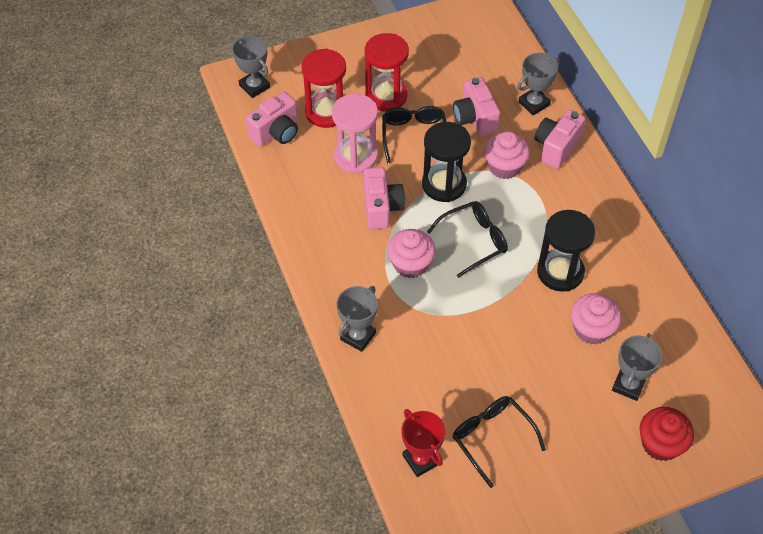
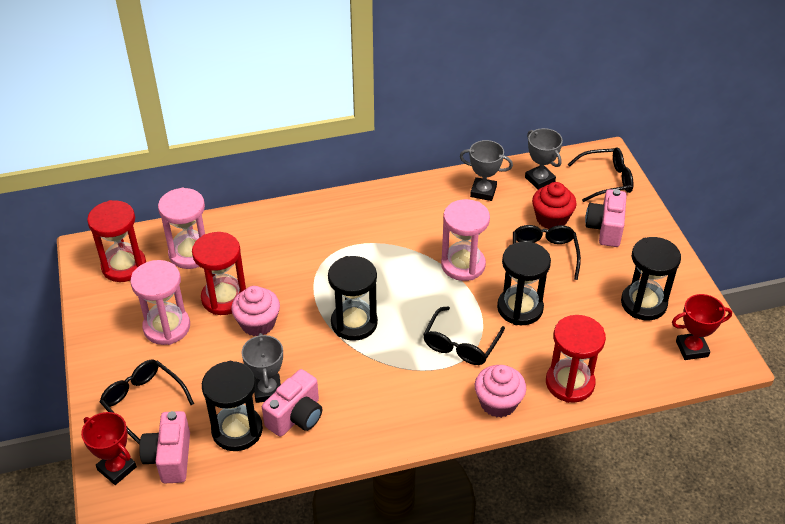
black glasses: 3 -> 4
black hourglass: 2 -> 4
grey trophy: 4 -> 3
pink camera: 4 -> 3
pink cupcake: 3 -> 2
pink hourglass: 1 -> 3
red hourglass: 2 -> 3
red trophy: 1 -> 2

